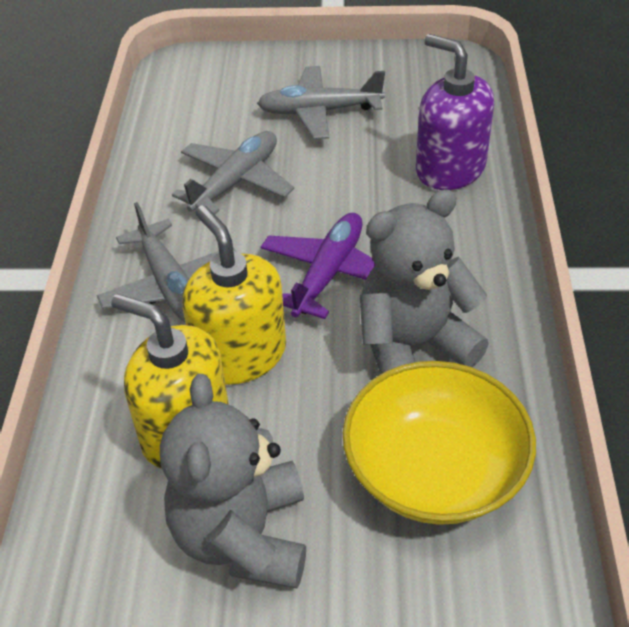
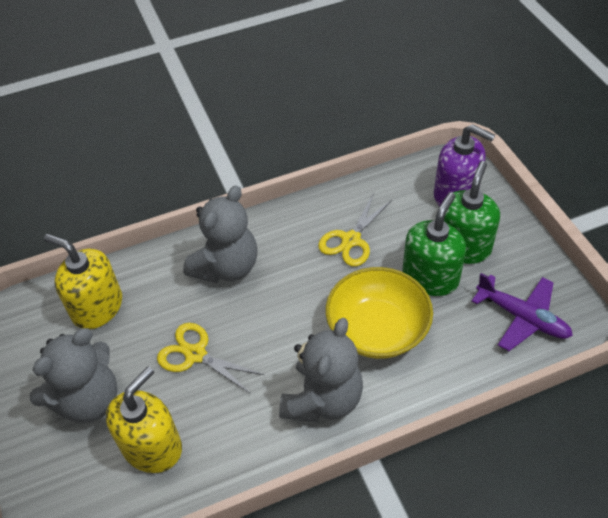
green soap dispenser: 0 -> 2
grey plane: 3 -> 0
grey teddy bear: 2 -> 3
yellow scissors: 0 -> 2

